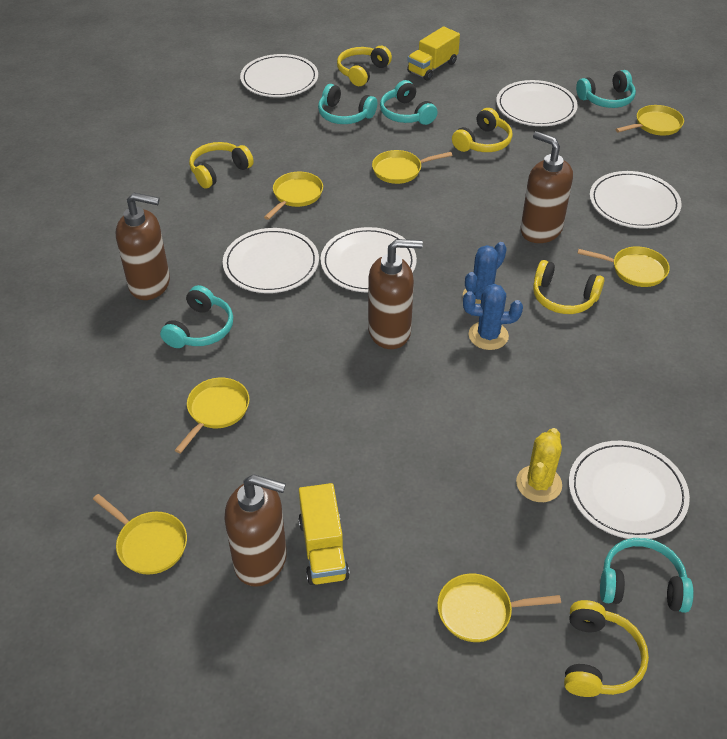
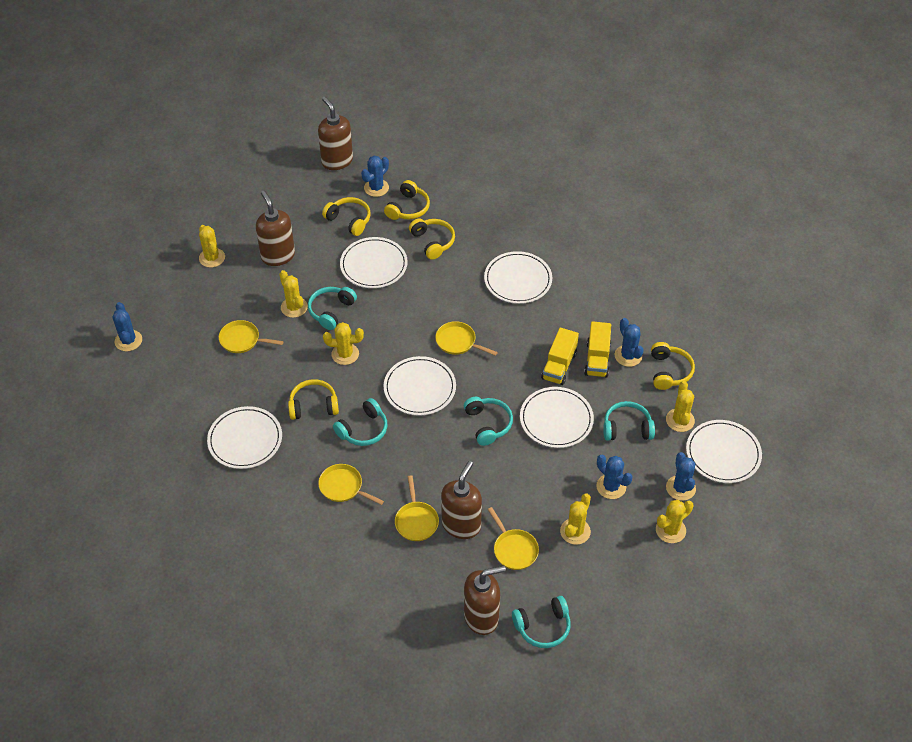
blue cactus: 2 -> 5
yellow cactus: 1 -> 6
yellow pan: 7 -> 5

